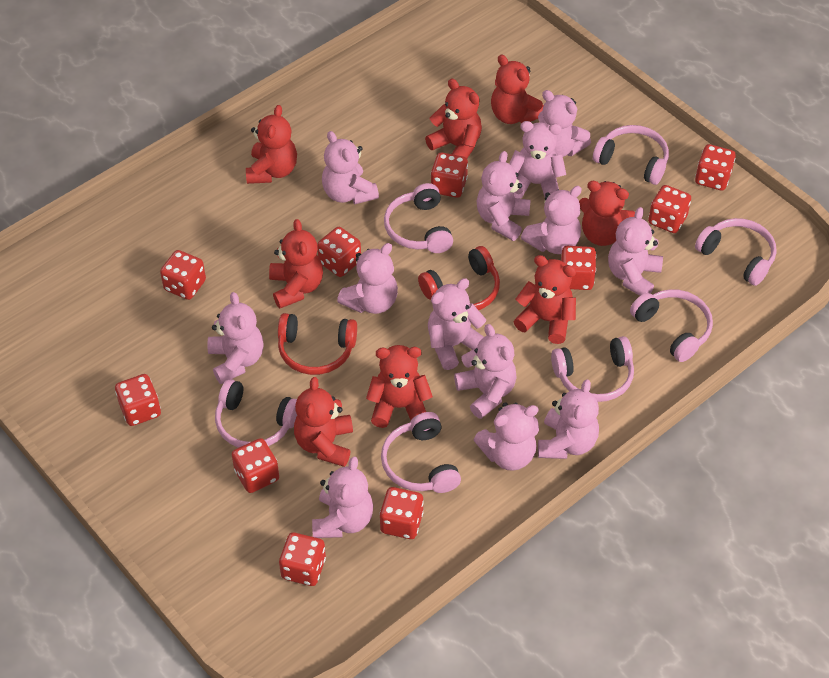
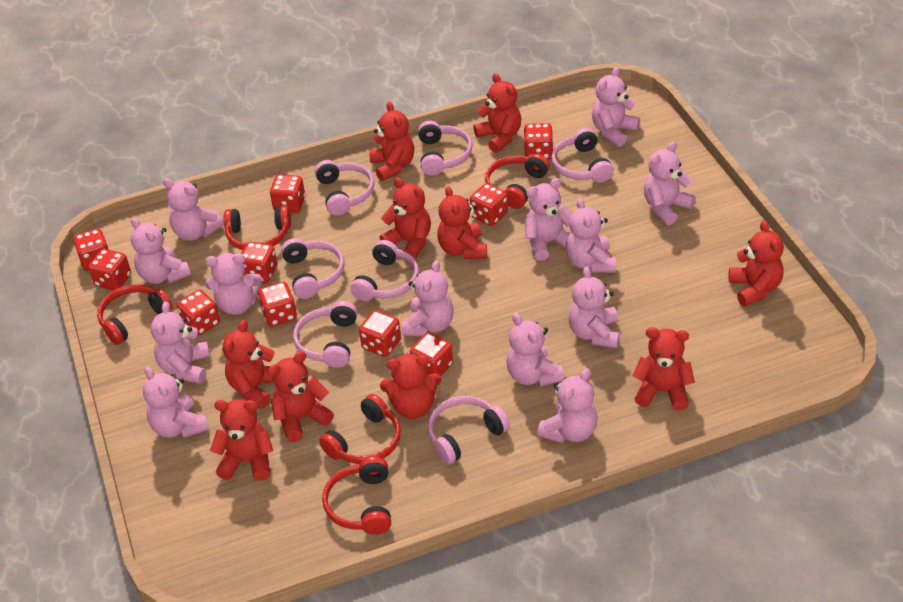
red headphones: 2 -> 5
red teddy bear: 8 -> 10

